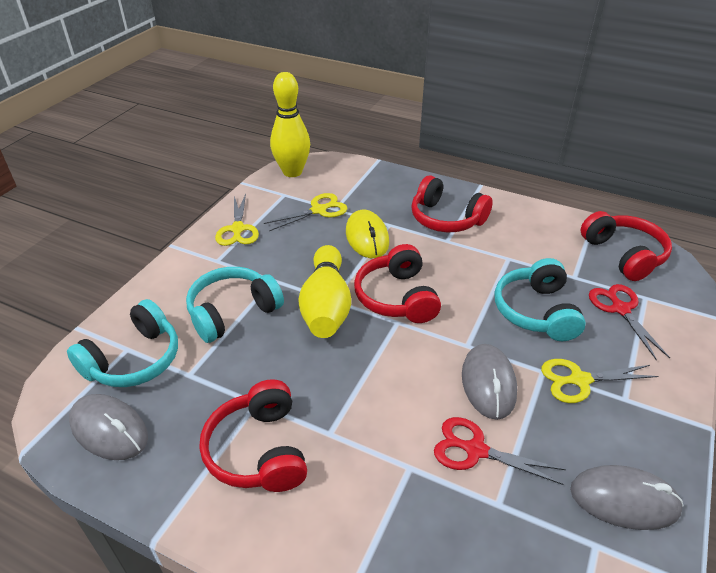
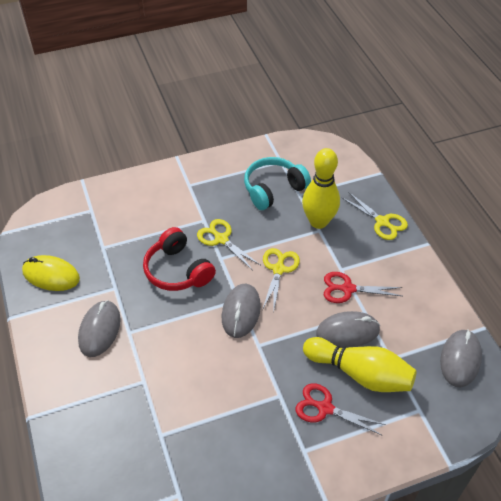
grey mouse: 3 -> 4
red headphones: 4 -> 1
turquoise headphones: 3 -> 1

